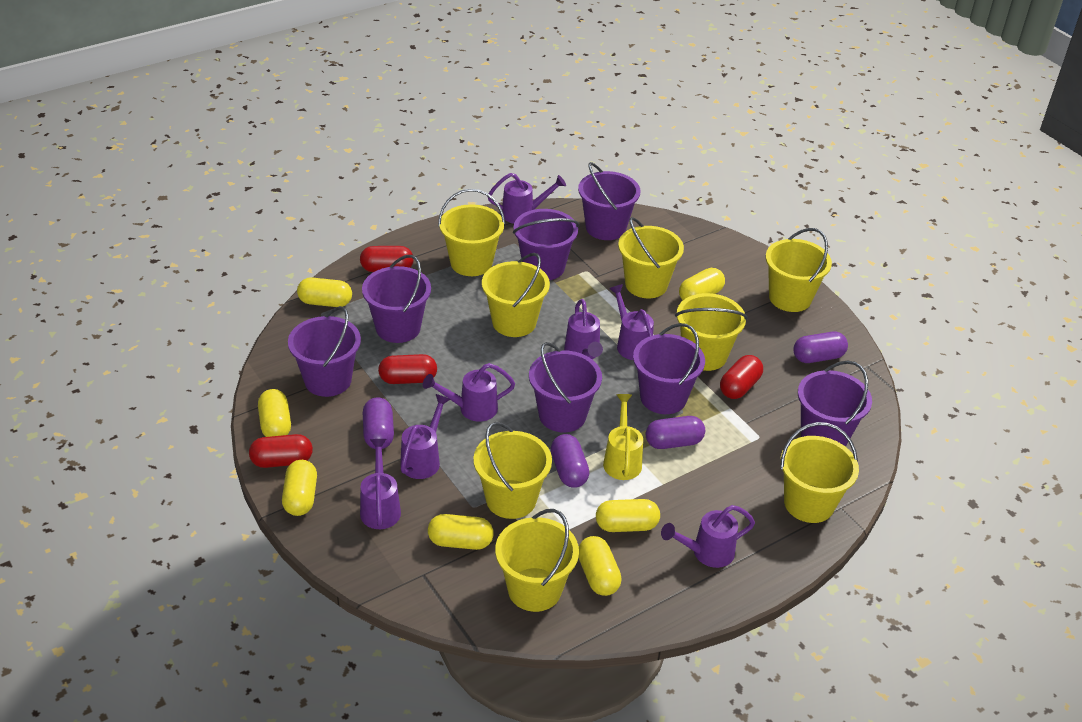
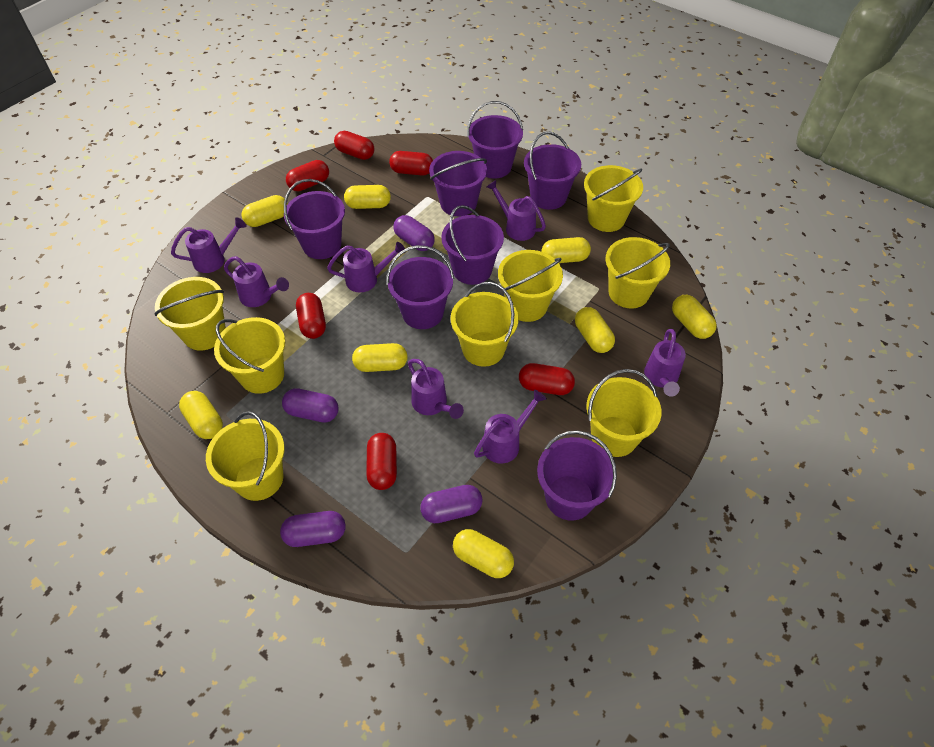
red capsule: 4 -> 6
yellow capsule: 7 -> 8
yellow watering can: 1 -> 0

